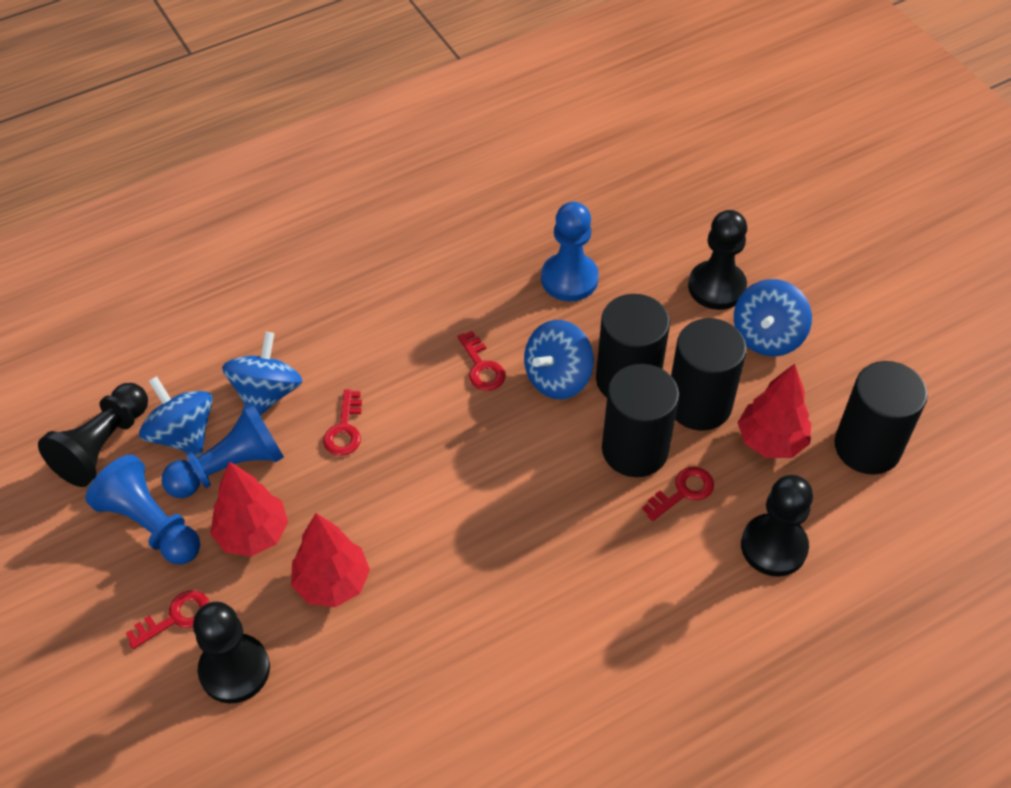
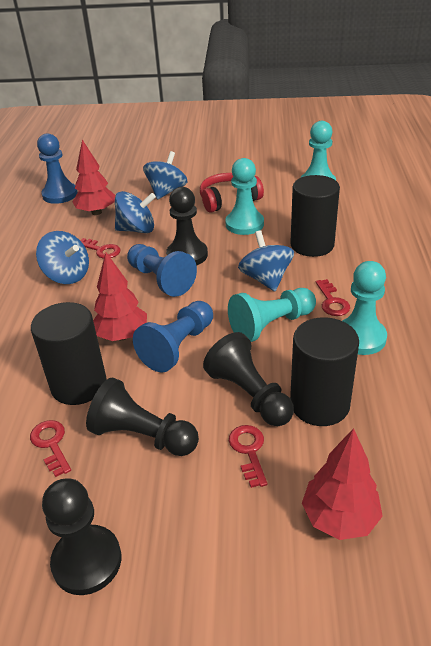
black cylinder: 4 -> 3
red headphones: 0 -> 1
turquoise pawn: 0 -> 4

